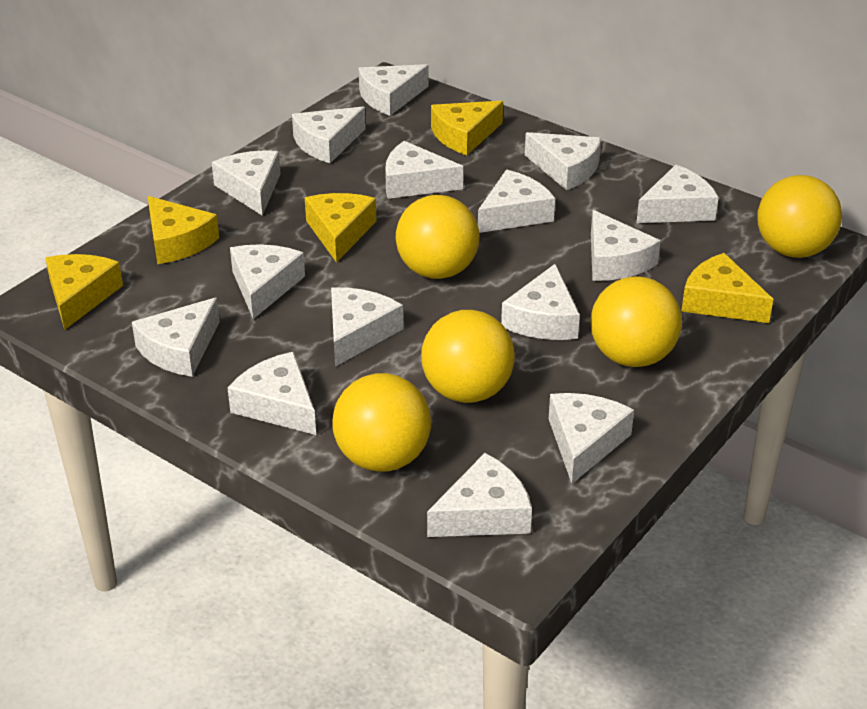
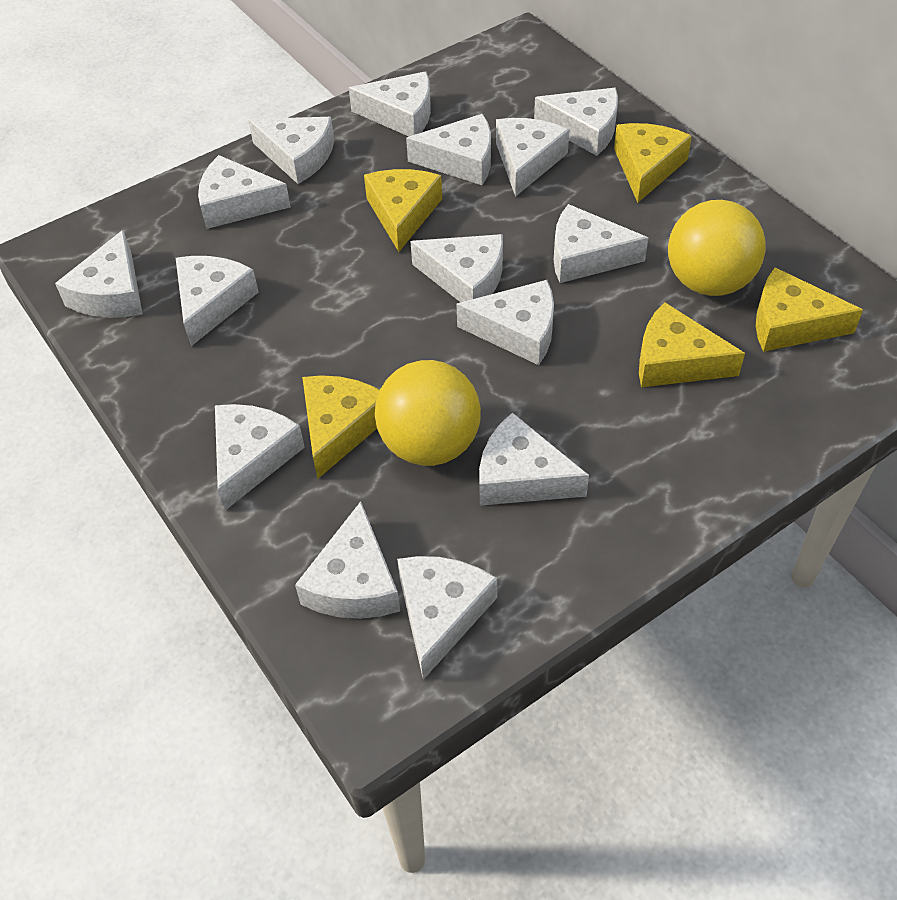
yellow ball: 5 -> 2

